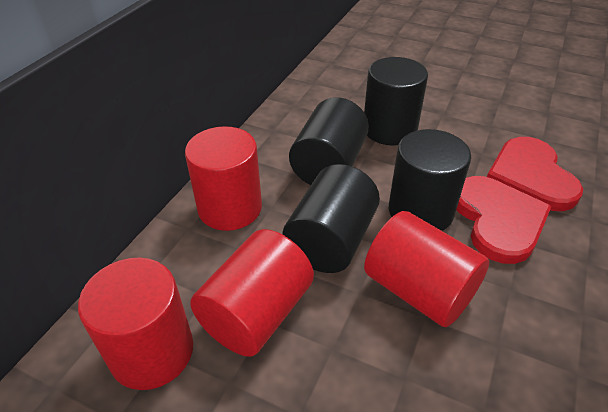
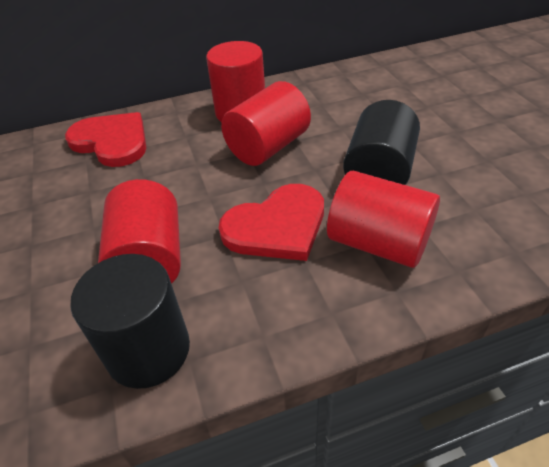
black cylinder: 4 -> 2

